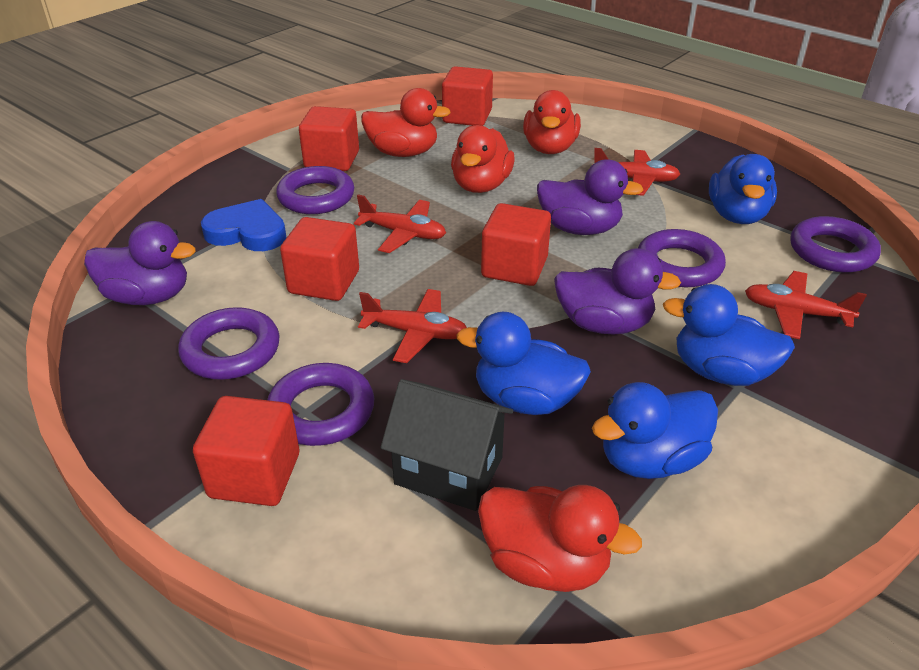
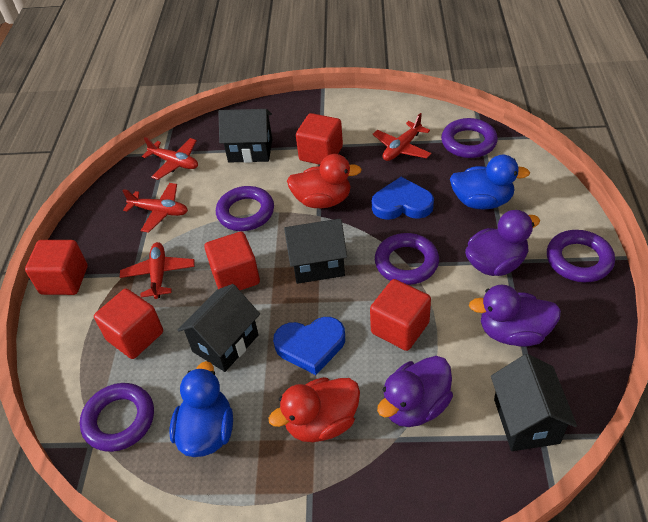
black house: 1 -> 4
blue duck: 4 -> 2
blue heart: 1 -> 2
red duck: 4 -> 2

